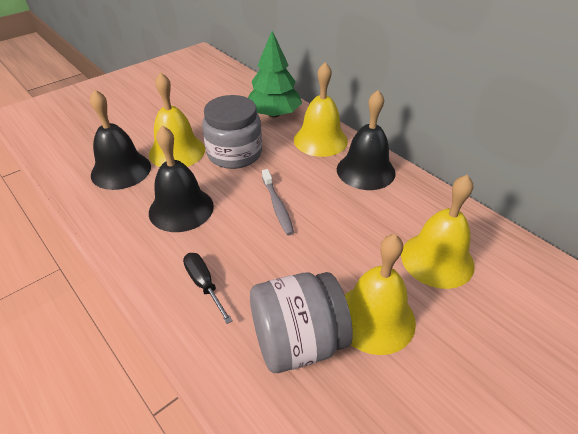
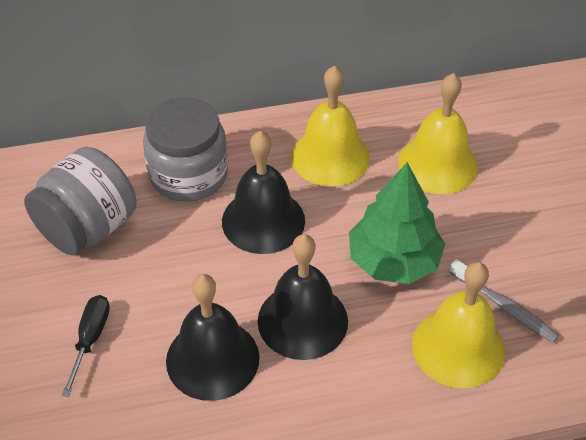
yellow bell: 4 -> 3

